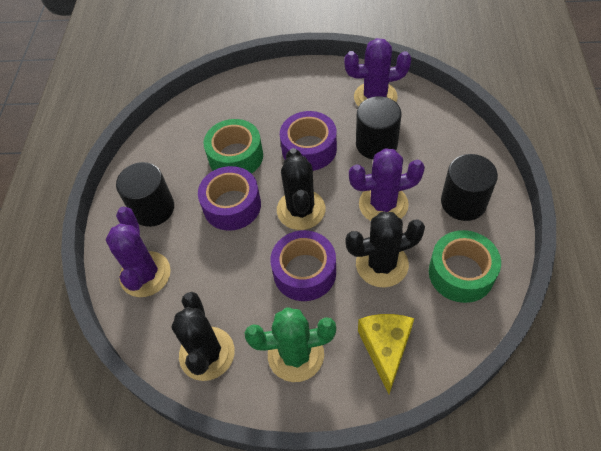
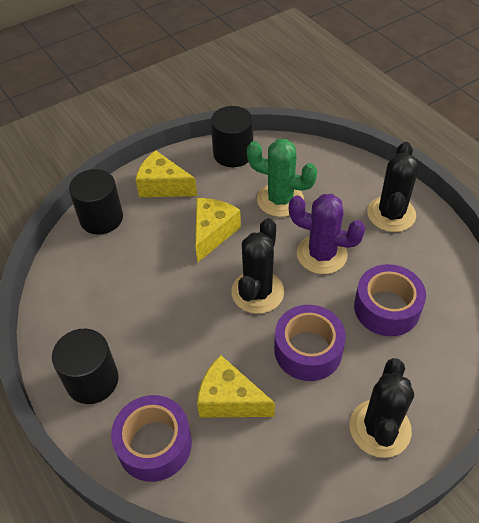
green tape: 2 -> 0
purple cactus: 3 -> 1
yellow cheese: 1 -> 3

